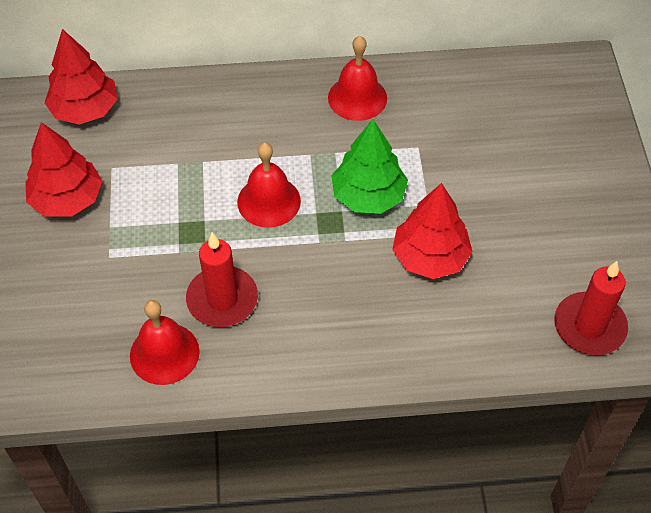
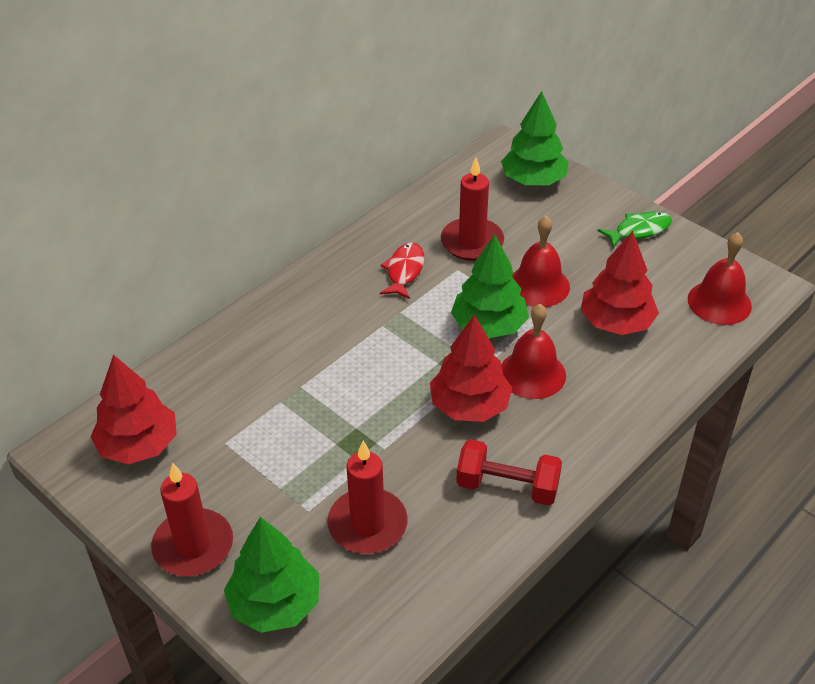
green fish: 0 -> 1
green tree: 1 -> 3
red candle: 2 -> 3
red dumbbell: 0 -> 1
red fish: 0 -> 1

